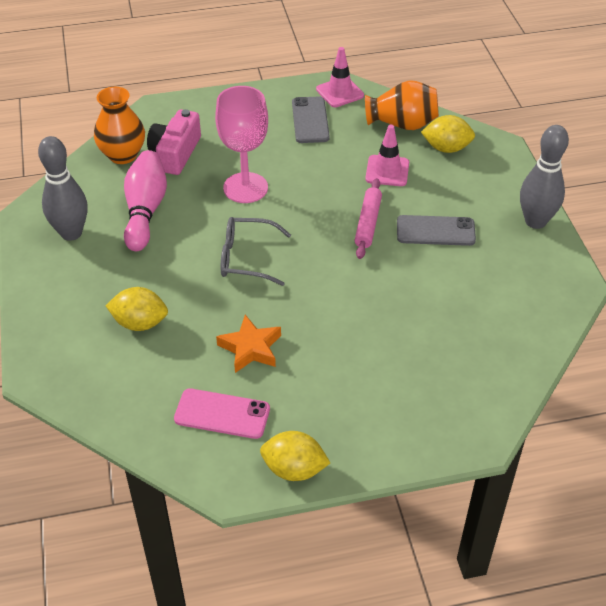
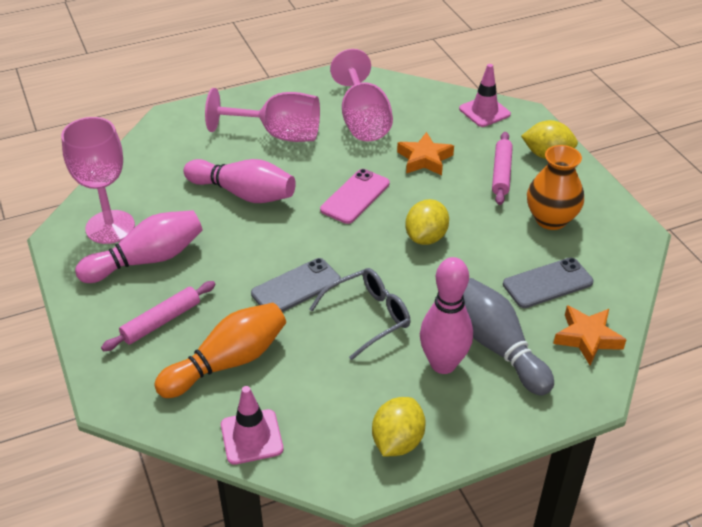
grey bowling pin: 2 -> 1
orange bowling pin: 0 -> 1
orange star: 1 -> 2
orange vase: 2 -> 1
pink bowling pin: 1 -> 3
pink camera: 1 -> 0
pink goblet: 1 -> 3
pink rolling pin: 1 -> 2

